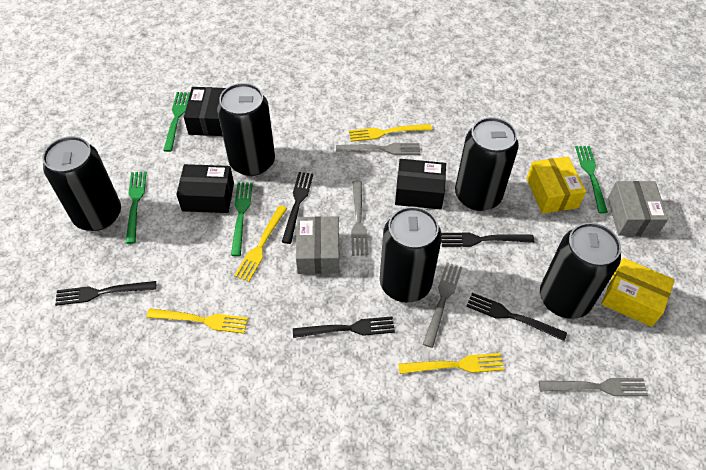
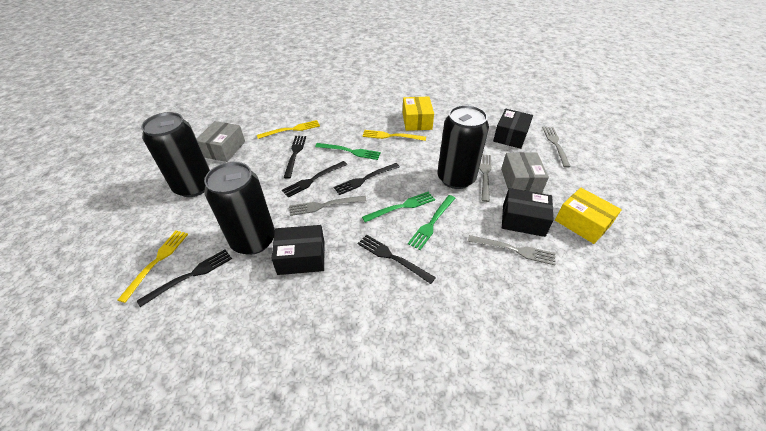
black can: 5 -> 3
green fork: 4 -> 3
yellow fork: 4 -> 3

